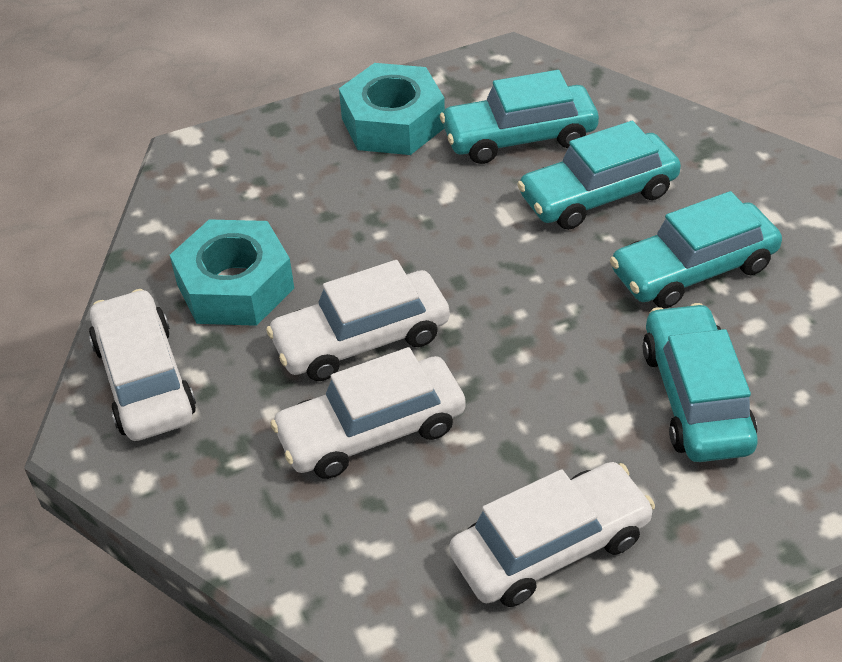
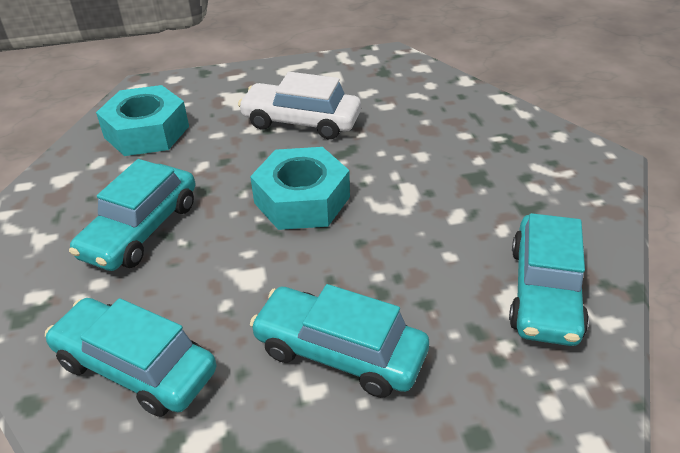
white car: 4 -> 1

